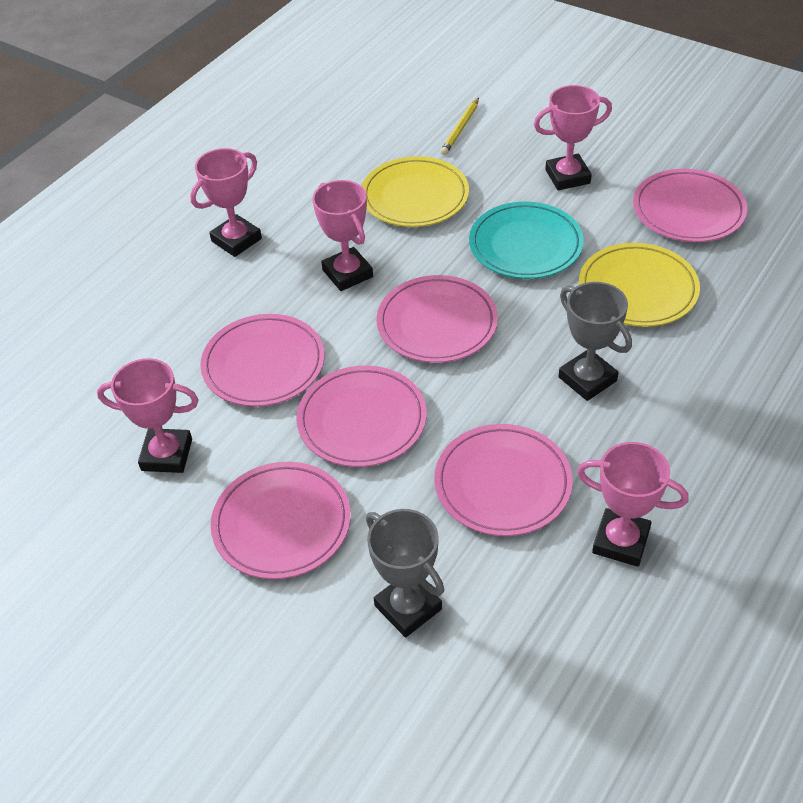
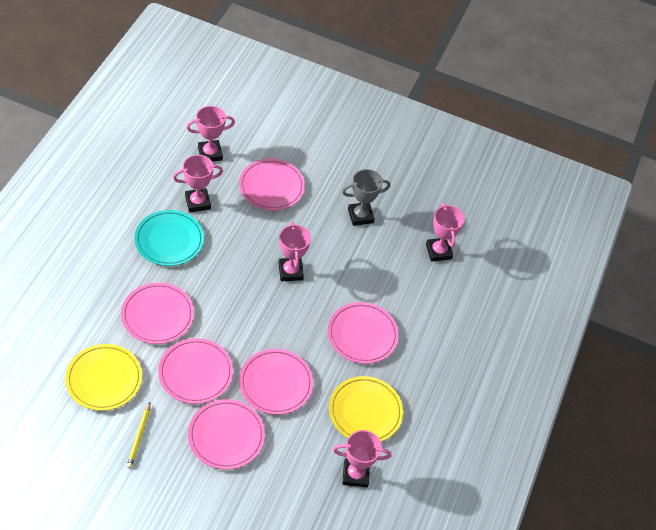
grey trophy: 2 -> 1

